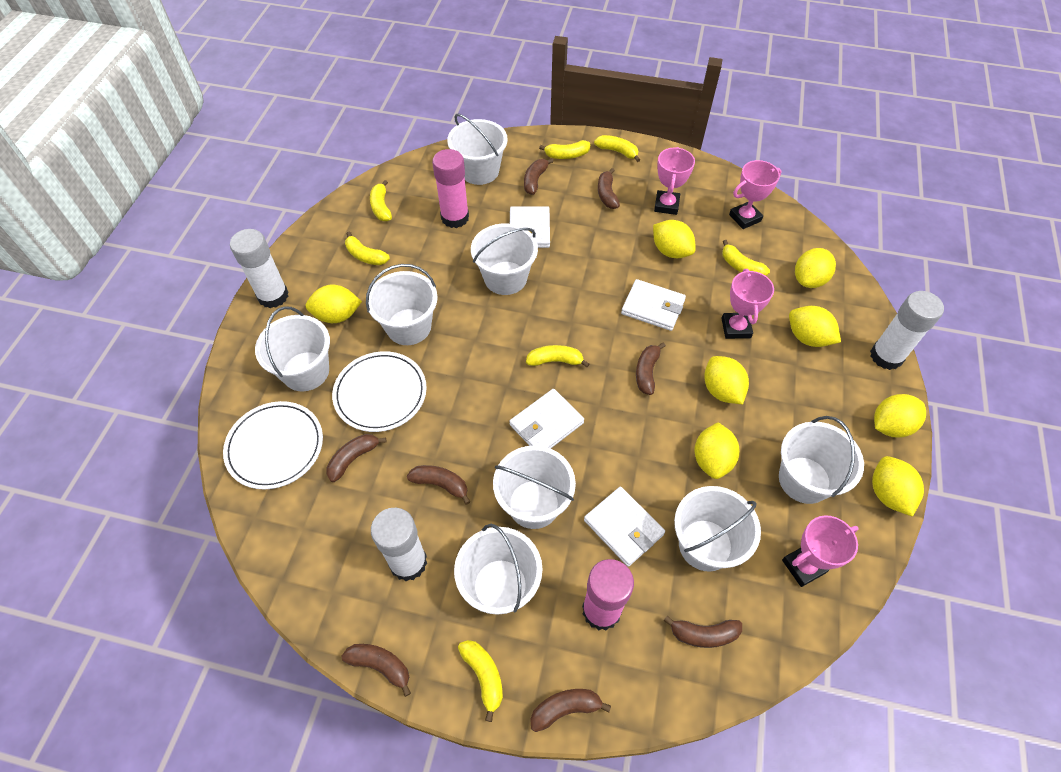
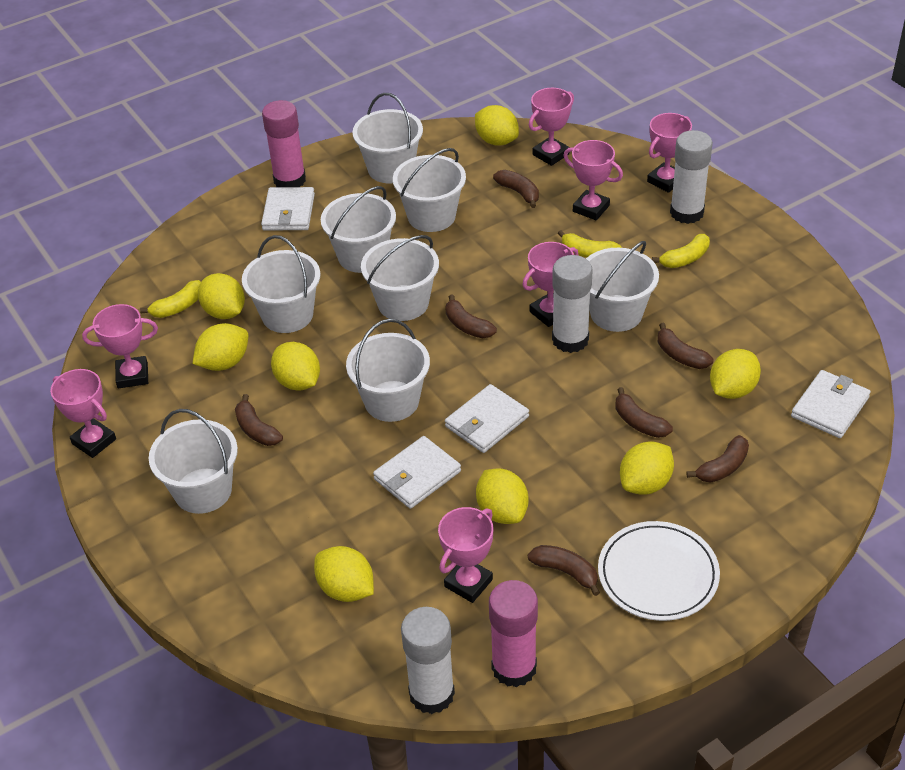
brown banana: 8 -> 7
pink trophy: 4 -> 7
white plate: 2 -> 1
yellow banana: 7 -> 3

